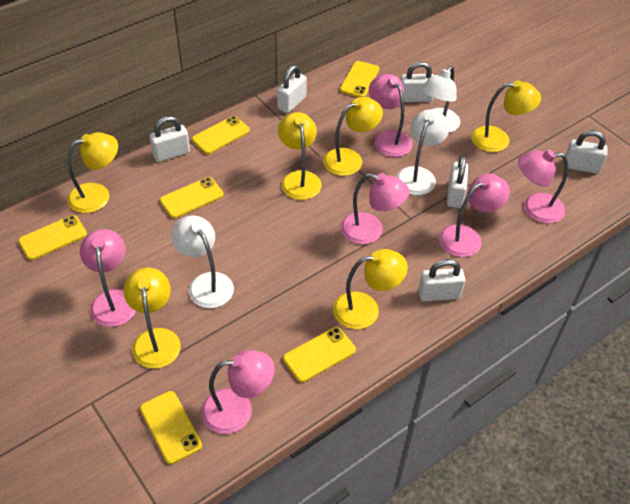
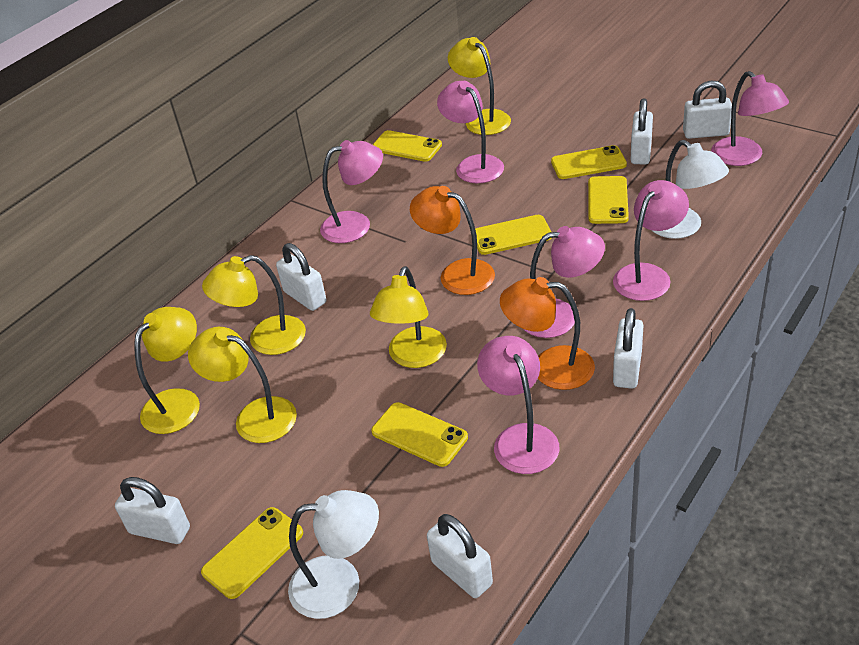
orange lamp: 0 -> 2
white lamp: 3 -> 2
yellow lamp: 6 -> 5

